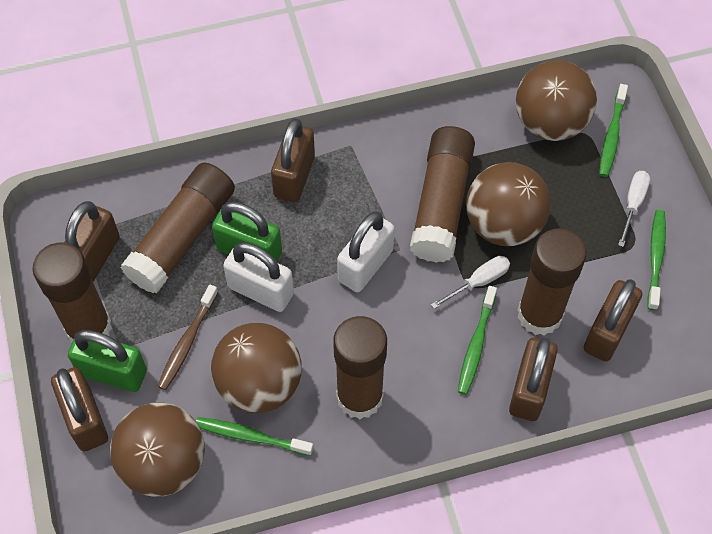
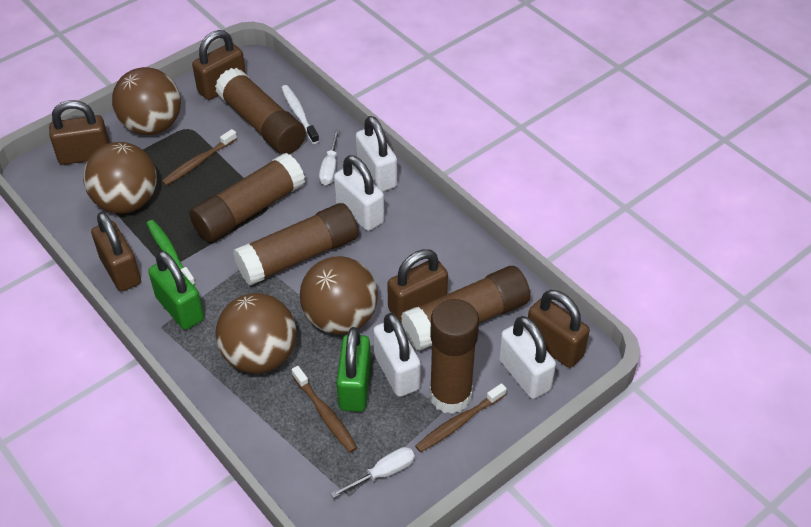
brown toothbrush: 1 -> 3
green toothbrush: 4 -> 1
white padlock: 2 -> 4
white toothbrush: 0 -> 1

